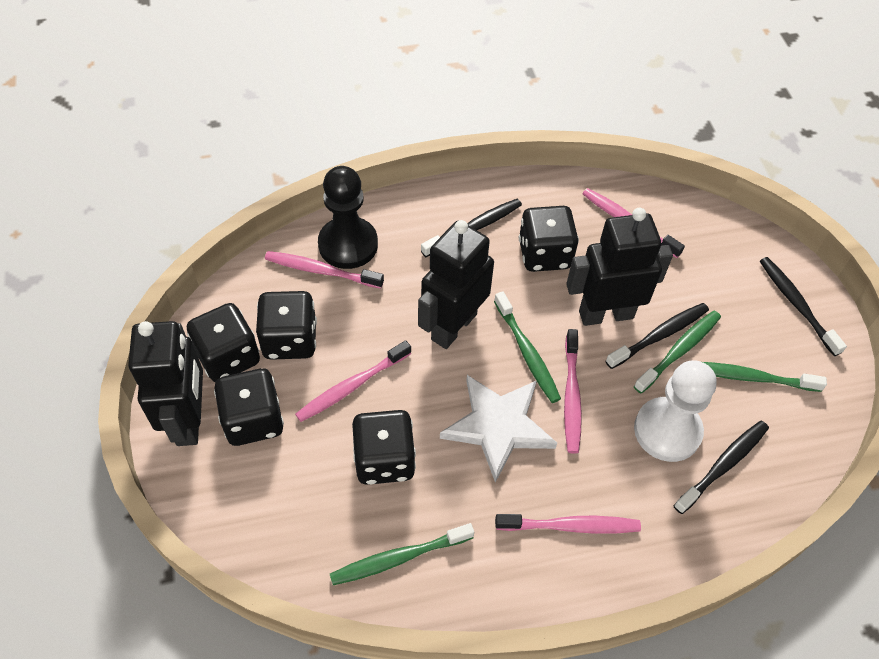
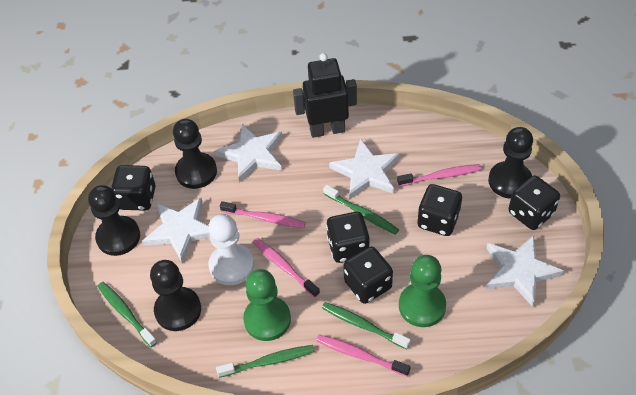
black pawn: 1 -> 4
black robot: 3 -> 1
black toothbrush: 4 -> 0
green pawn: 0 -> 2
pink toothbrush: 5 -> 4
white star: 1 -> 4

